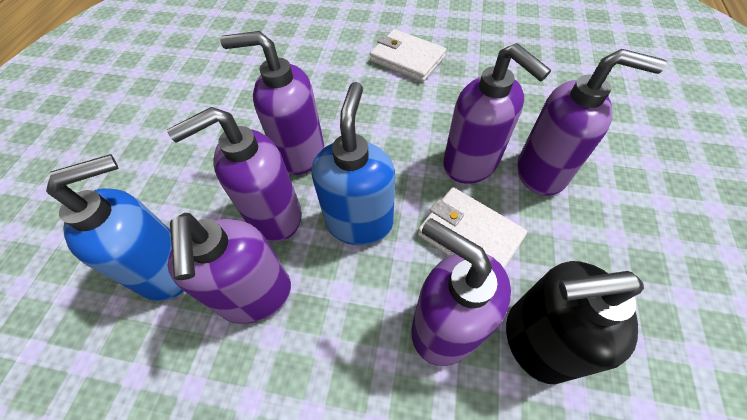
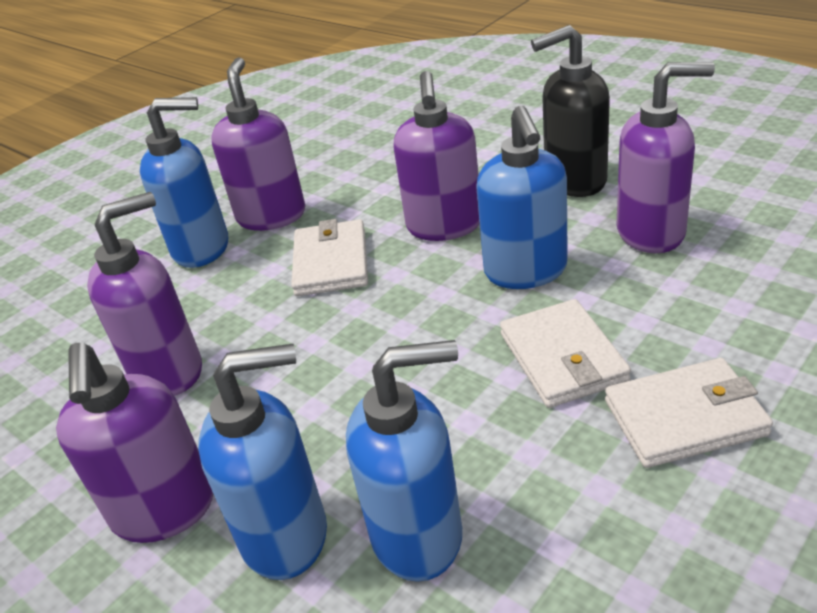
blue soap dispenser: 2 -> 4
purple soap dispenser: 6 -> 5
white wallet: 2 -> 3

